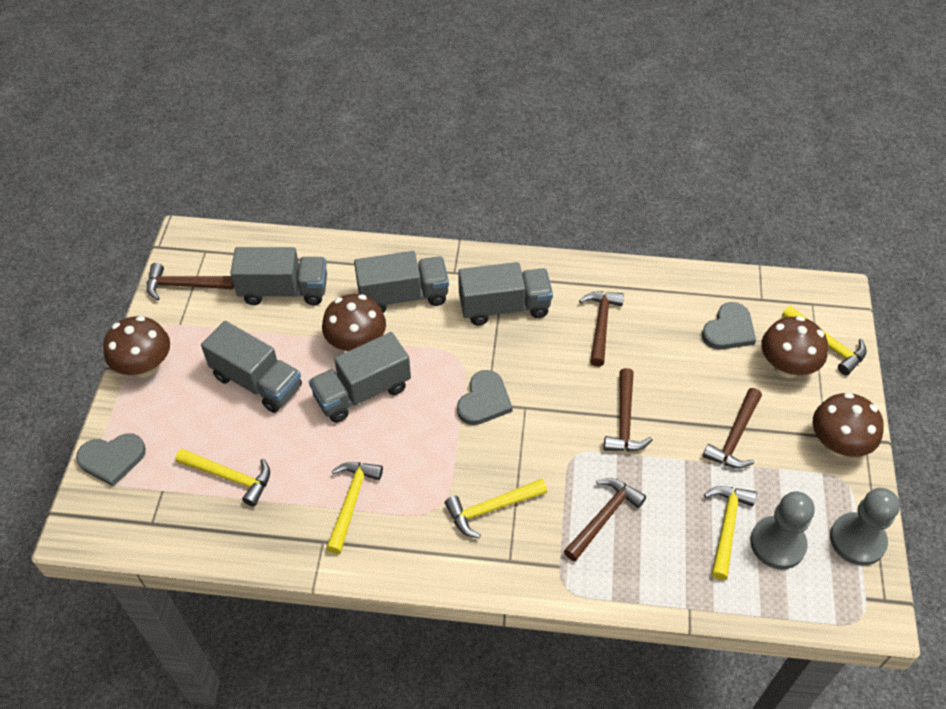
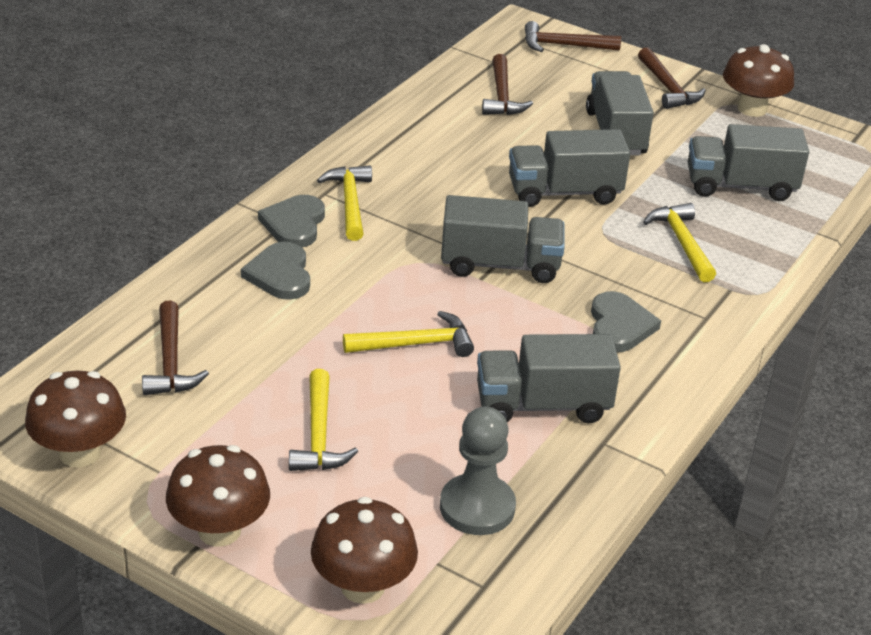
brown hammer: 5 -> 4
grey pawn: 2 -> 1
yellow hammer: 5 -> 4

